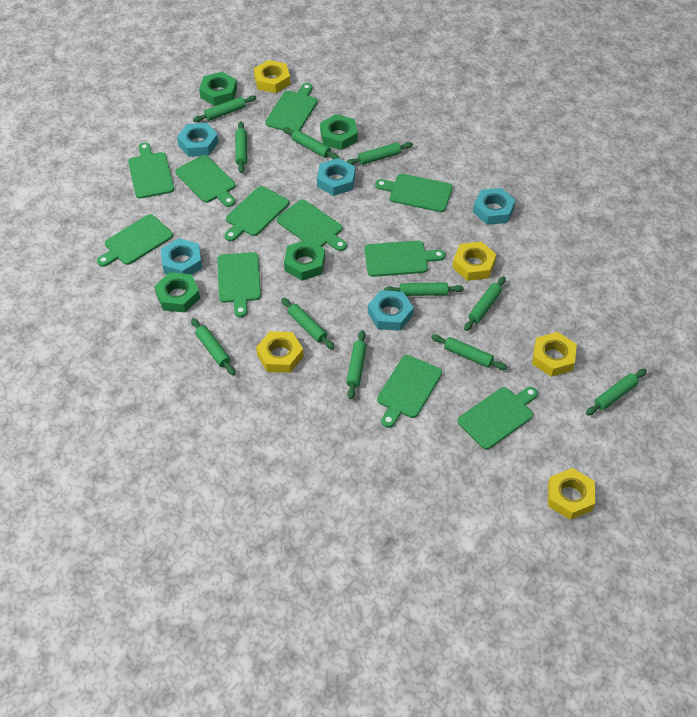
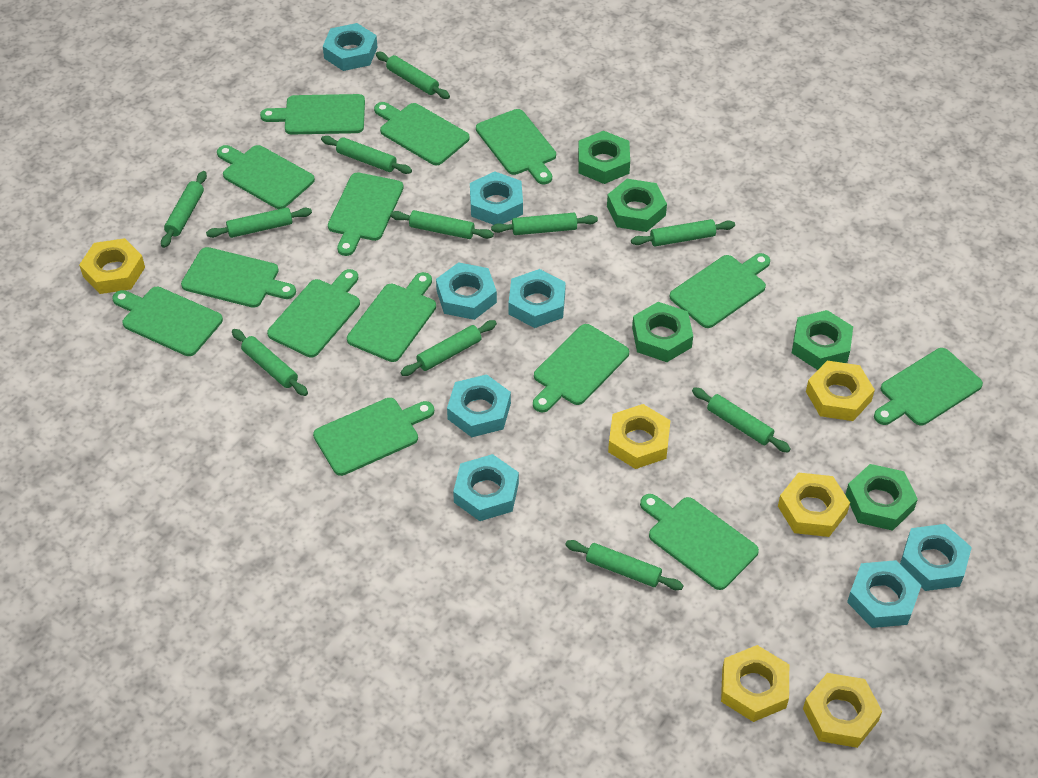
green cutting board: 11 -> 14
green nut: 4 -> 5
turquoise nut: 5 -> 8
yellow nut: 5 -> 6

